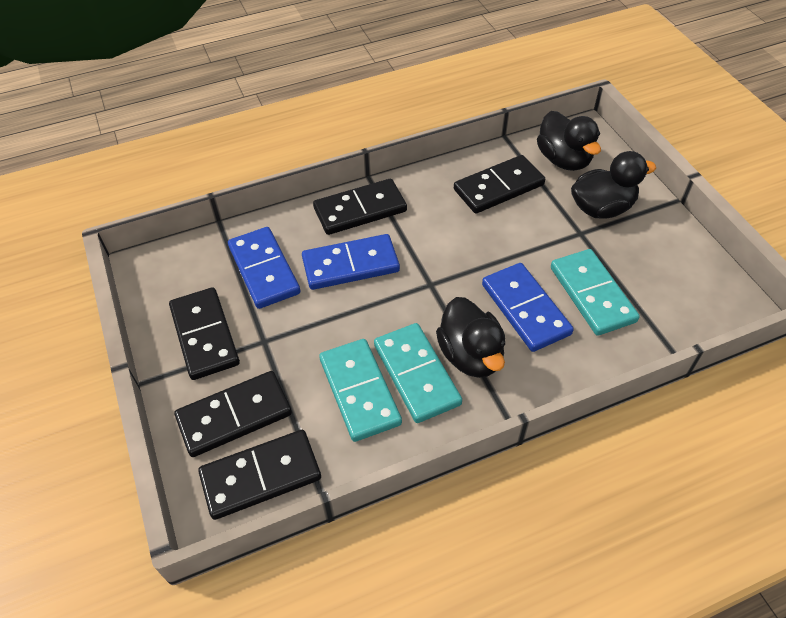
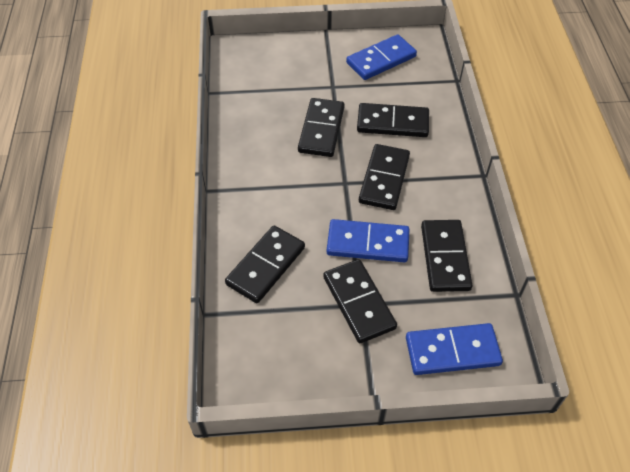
black domino: 5 -> 6
black duck: 3 -> 0
turquoise domino: 3 -> 0

